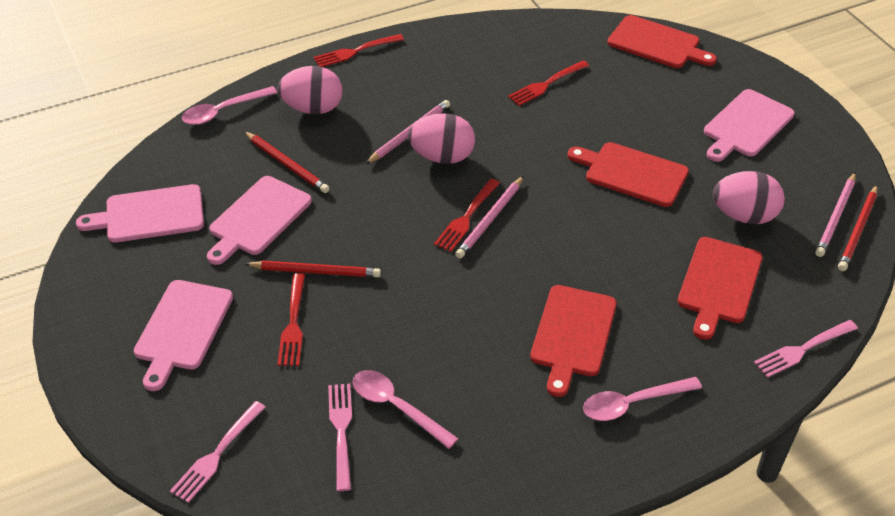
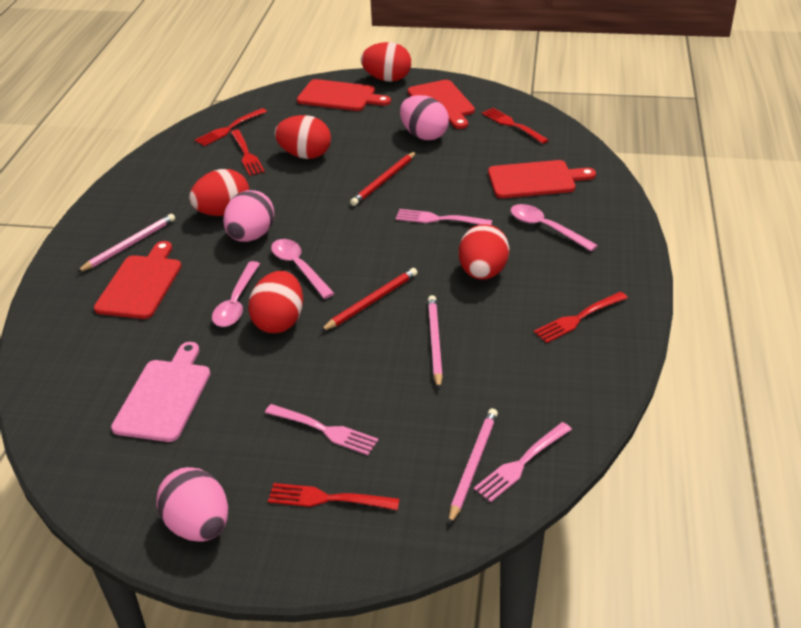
pink cutting board: 4 -> 1
red egg: 0 -> 5
red fork: 4 -> 5
red pencil: 3 -> 2

